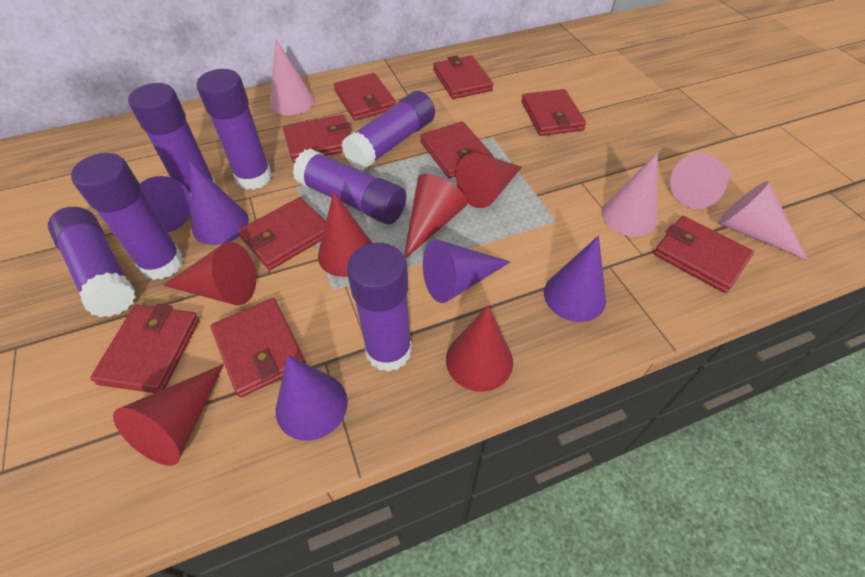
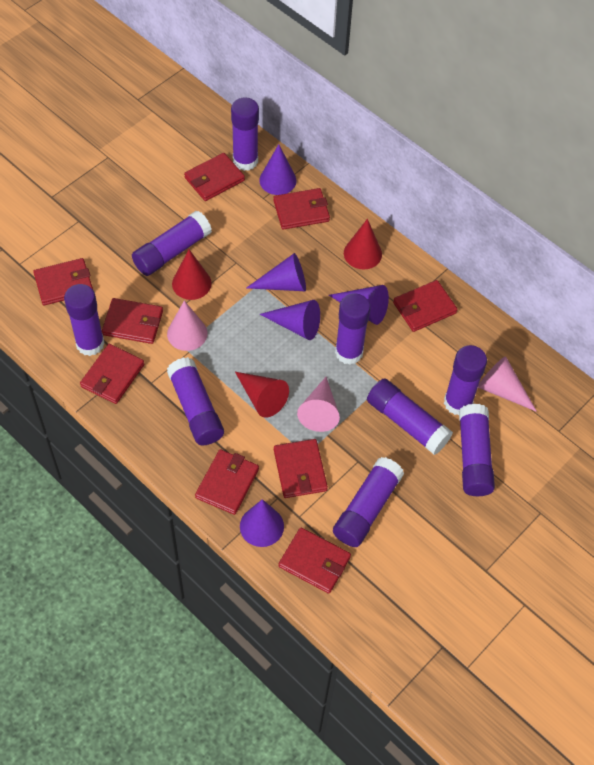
pink cone: 4 -> 3
purple glue stick: 7 -> 9
red cone: 6 -> 3

